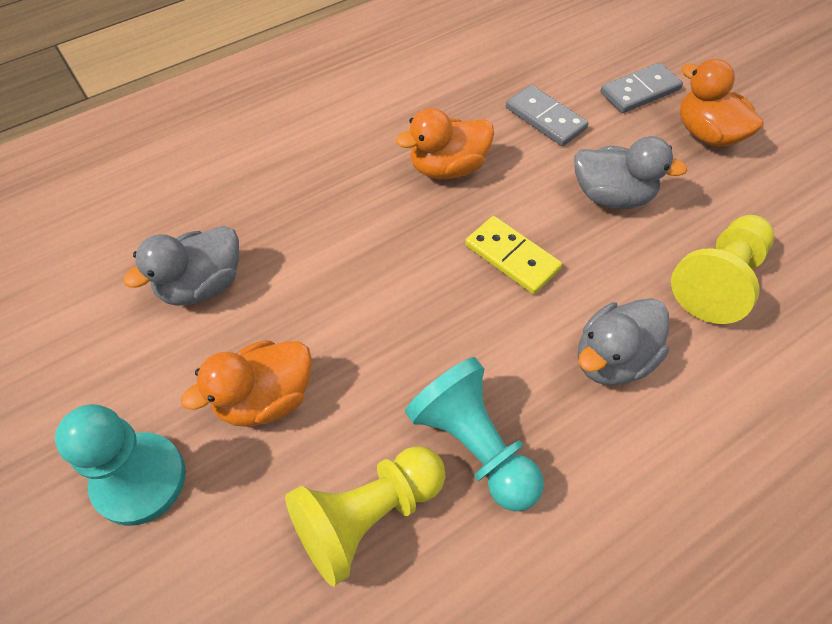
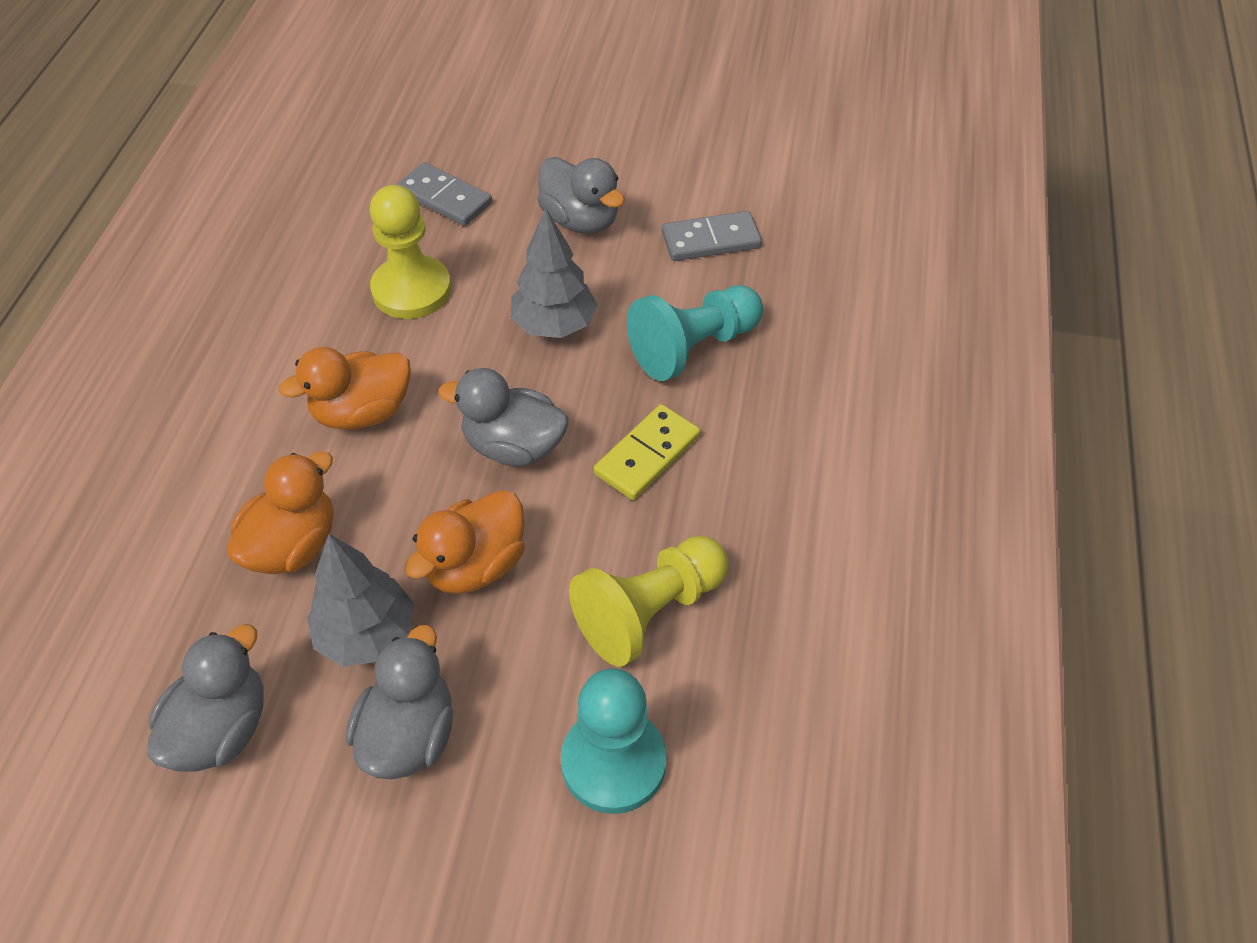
grey duck: 3 -> 4
grey tree: 0 -> 2

